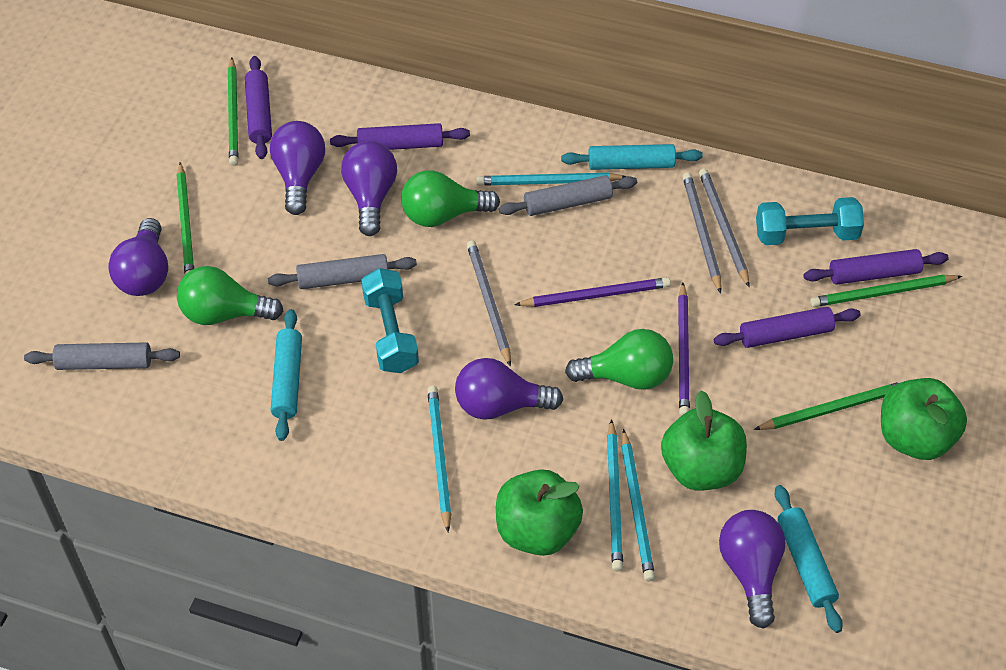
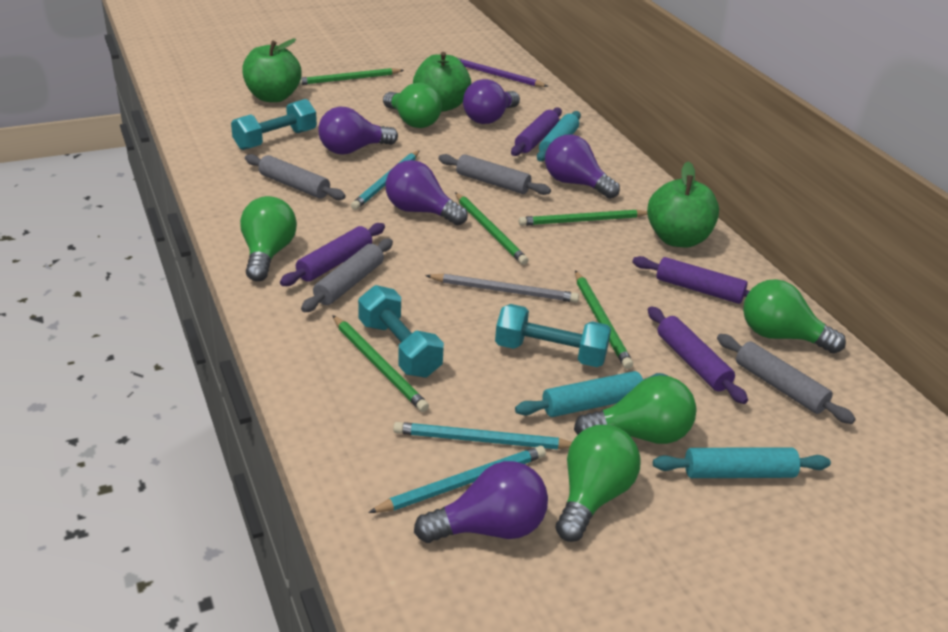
green light bulb: 3 -> 5
green pencil: 4 -> 5
grey pencil: 3 -> 1
grey rolling pin: 3 -> 4
purple pencil: 2 -> 1
turquoise dumbbell: 2 -> 3
turquoise pencil: 4 -> 3

